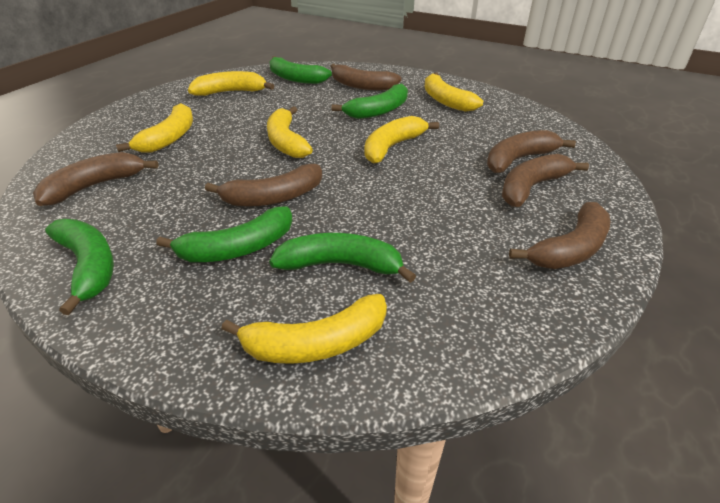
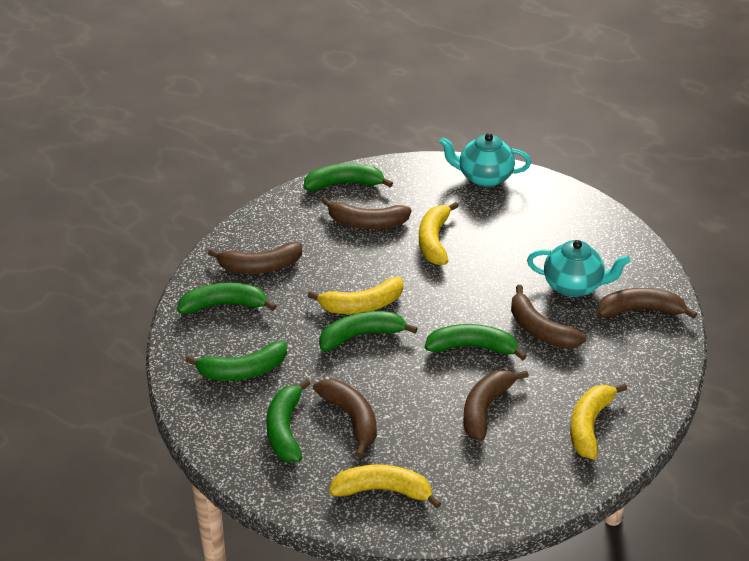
green banana: 5 -> 6
turquoise teapot: 0 -> 2
yellow banana: 6 -> 4

